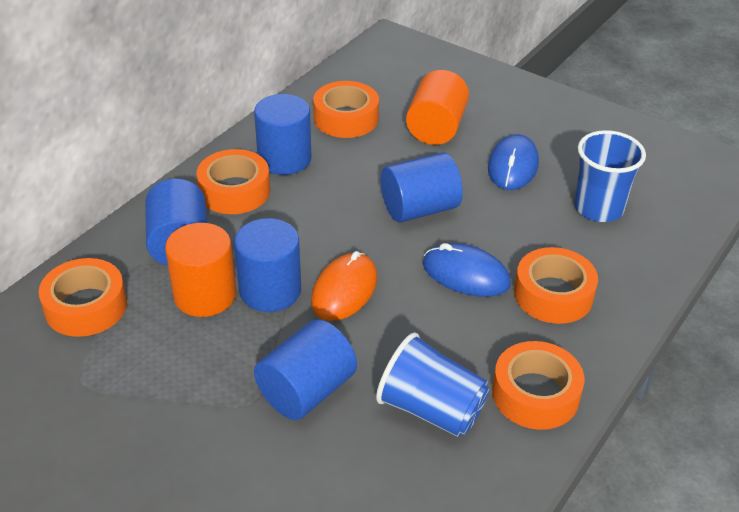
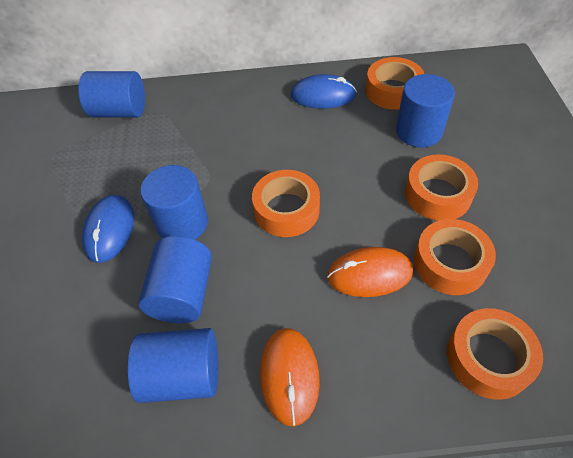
blue cup: 2 -> 0
orange cylinder: 2 -> 0
orange mouse: 1 -> 2

